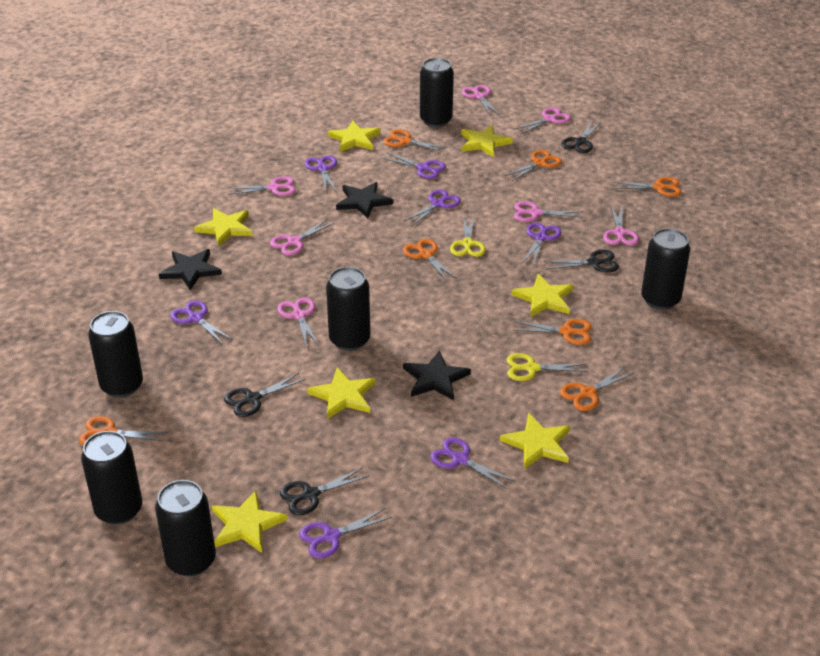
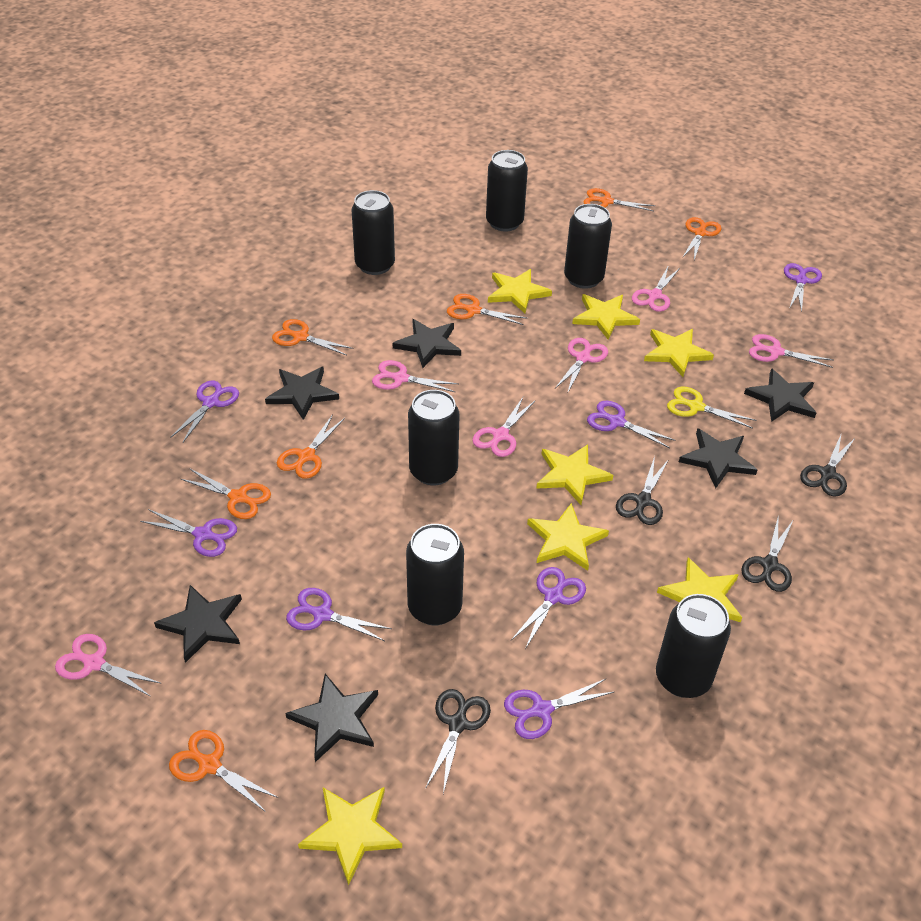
black star: 3 -> 6
pink scissors: 7 -> 6
yellow scissors: 2 -> 1

